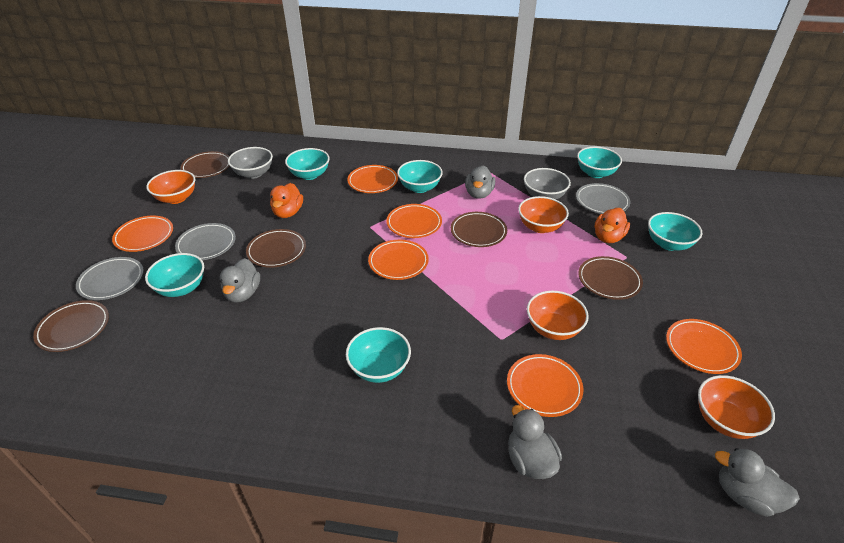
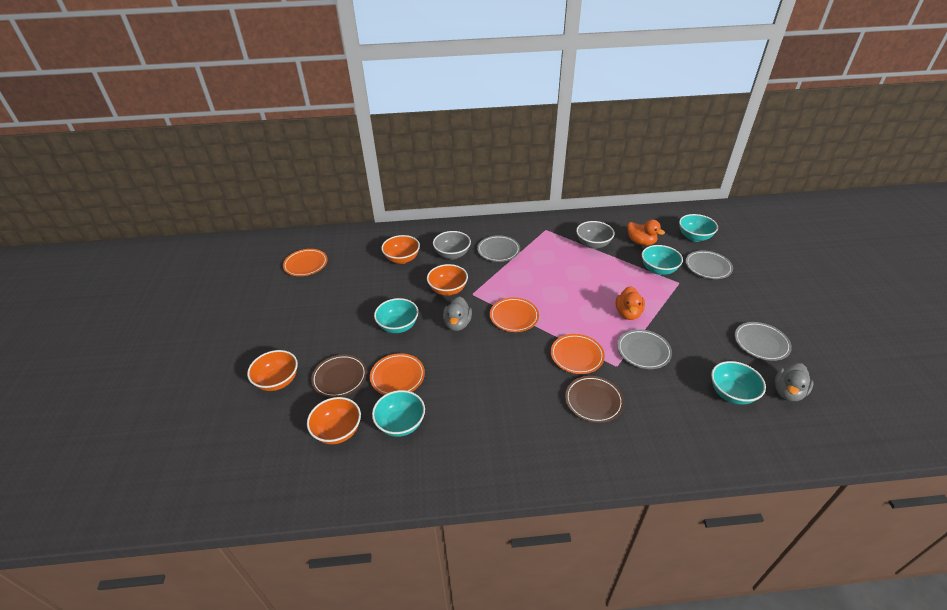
brown plate: 5 -> 2
grey duck: 4 -> 2
grey plate: 3 -> 4
orange plate: 6 -> 4
turquoise bowl: 6 -> 5

